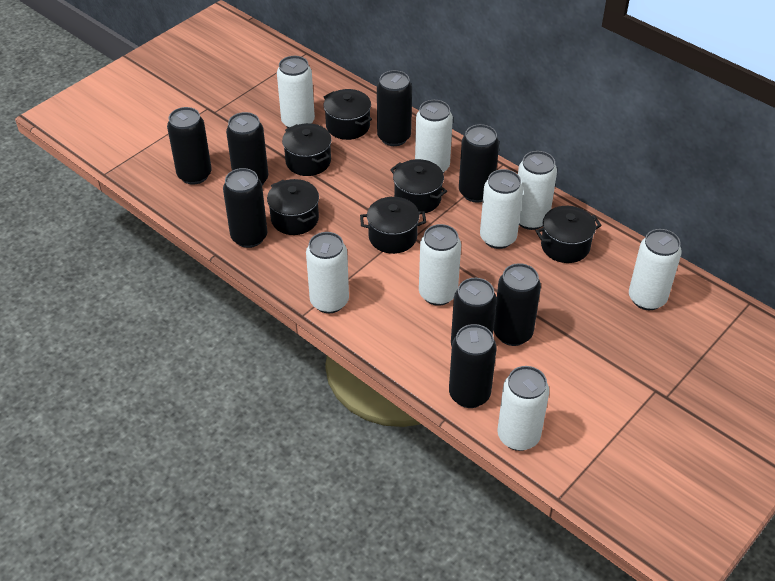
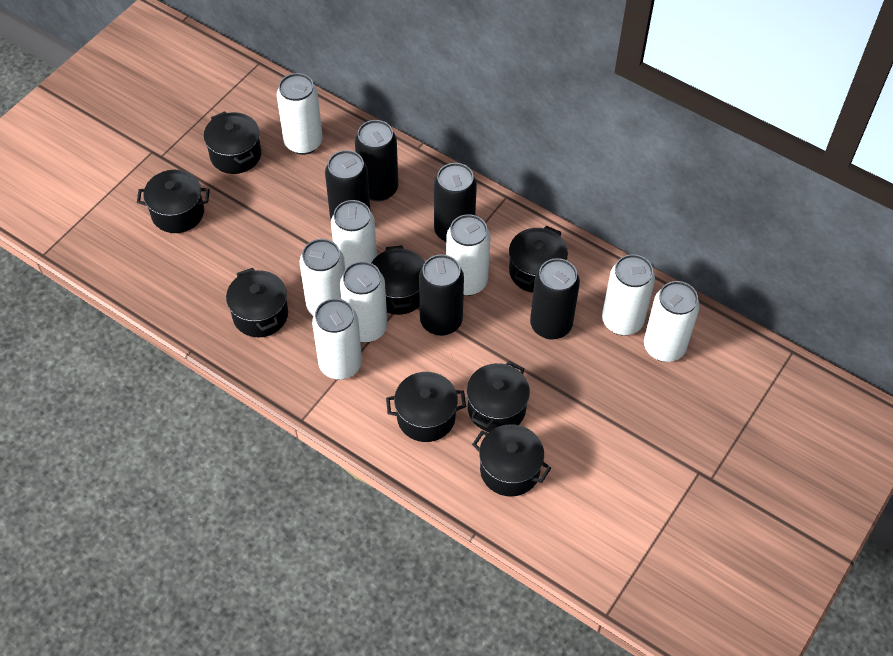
black can: 8 -> 5
black pot: 6 -> 8

